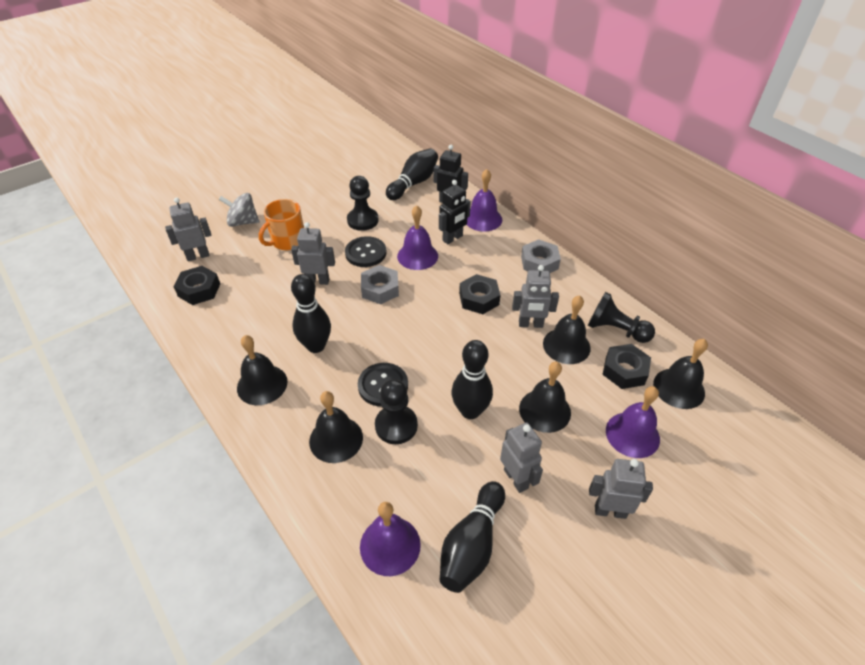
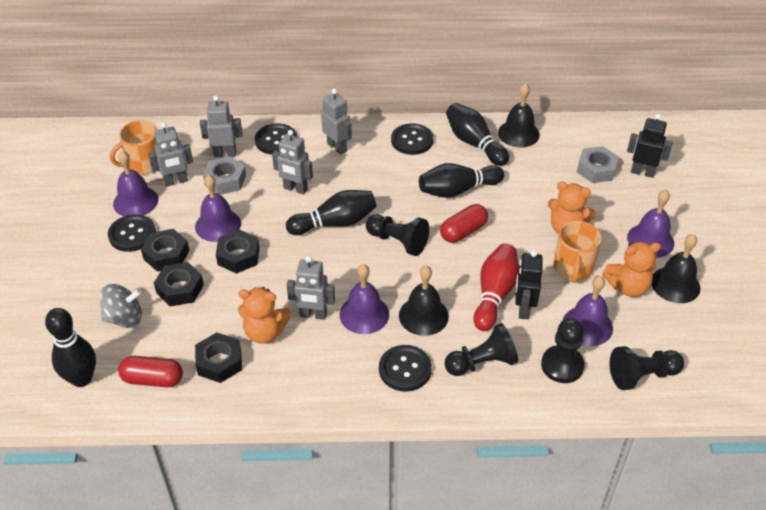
black bell: 5 -> 3
black button: 2 -> 4
black nut: 3 -> 4
black pawn: 3 -> 4
orange mug: 1 -> 2
orange teddy bear: 0 -> 3
purple bell: 4 -> 5
red bowling pin: 0 -> 1
red capsule: 0 -> 2

